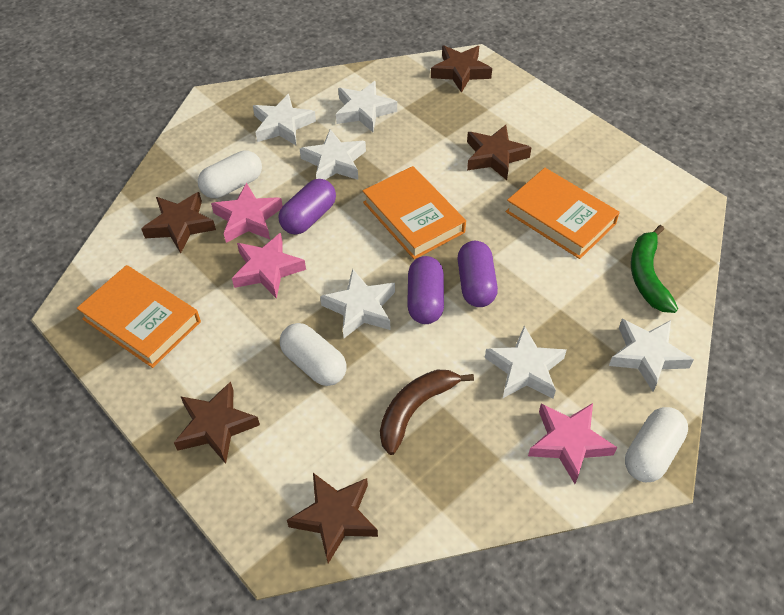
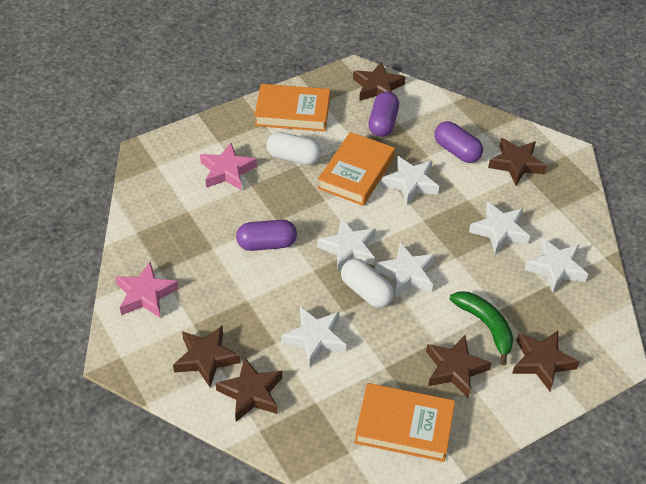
brown banana: 1 -> 0
brown star: 5 -> 6
pink star: 3 -> 2
white capsule: 3 -> 2

